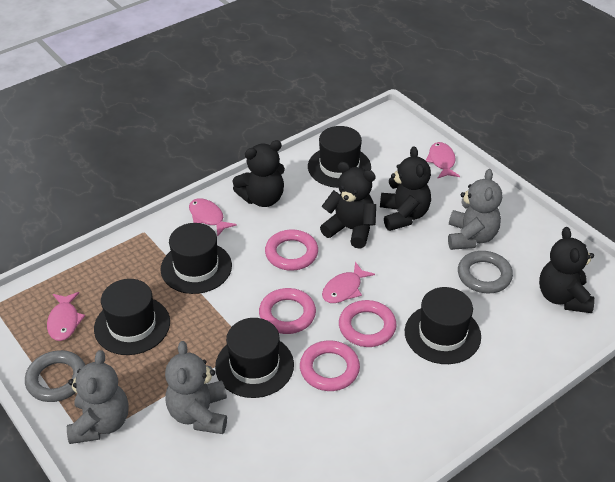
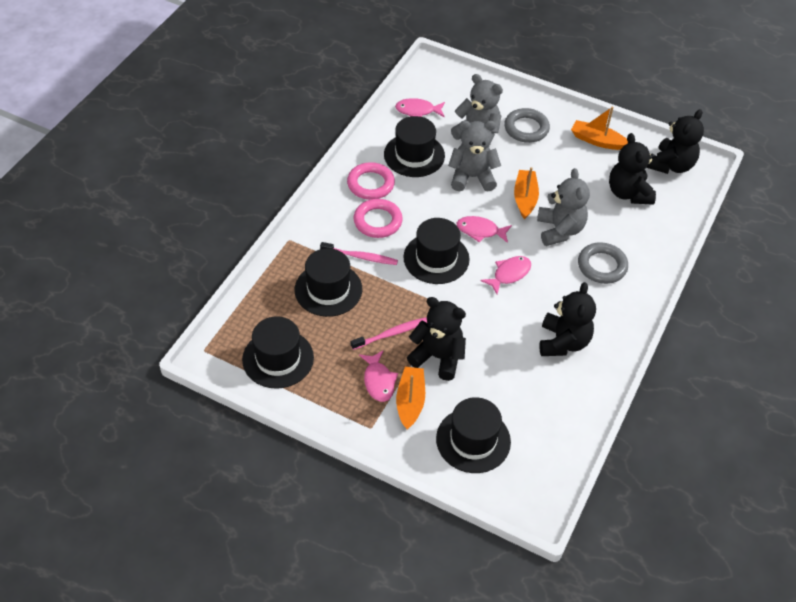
orange boat: 0 -> 3
pink ring: 4 -> 2
pink toothbrush: 0 -> 2

